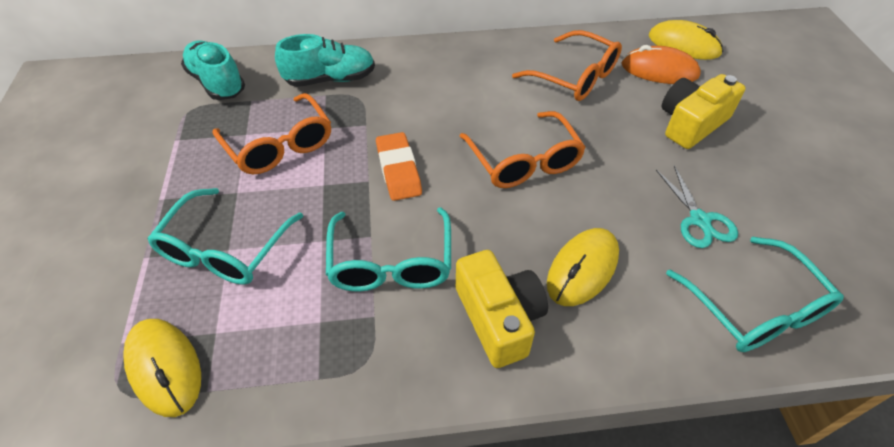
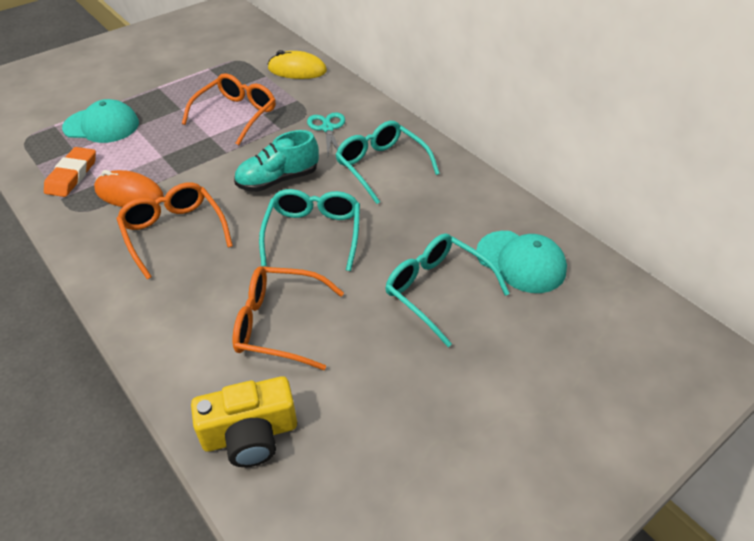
turquoise cap: 0 -> 2
turquoise shoe: 2 -> 1
yellow camera: 2 -> 1
yellow mouse: 3 -> 1

